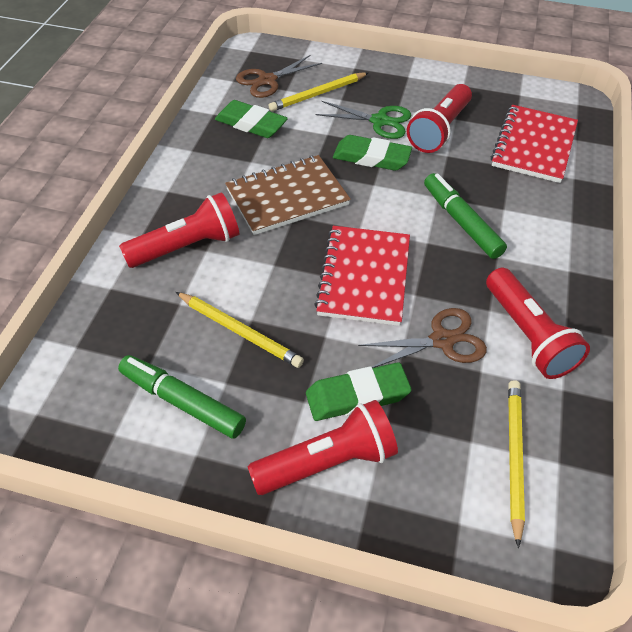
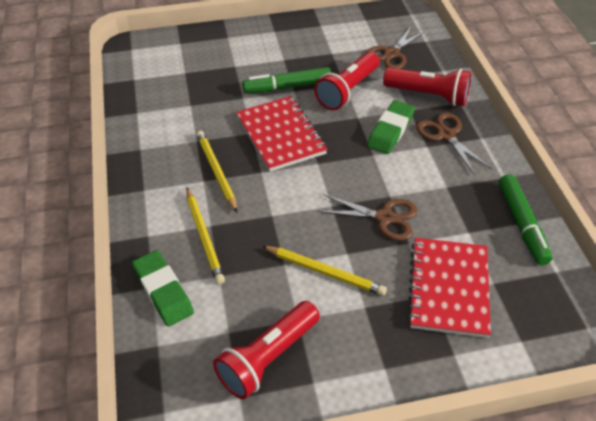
brown notebook: 1 -> 0
brown scissors: 2 -> 3
green eraser: 3 -> 2
green scissors: 1 -> 0
red flashlight: 4 -> 3

